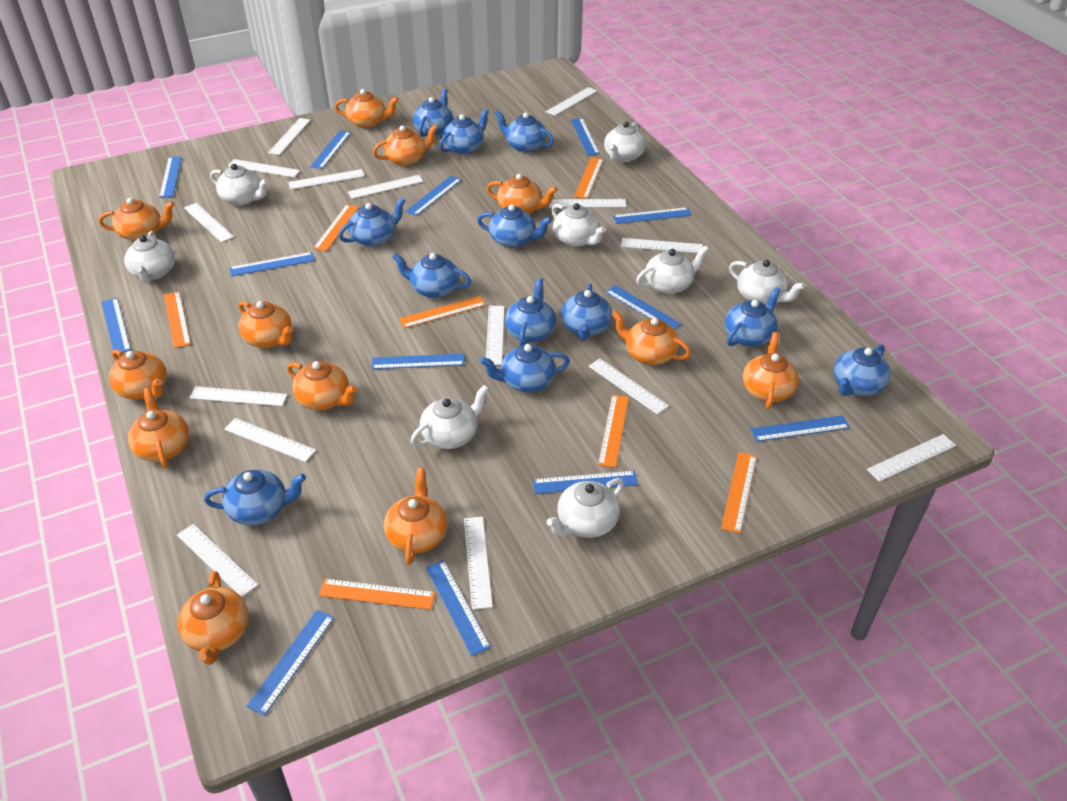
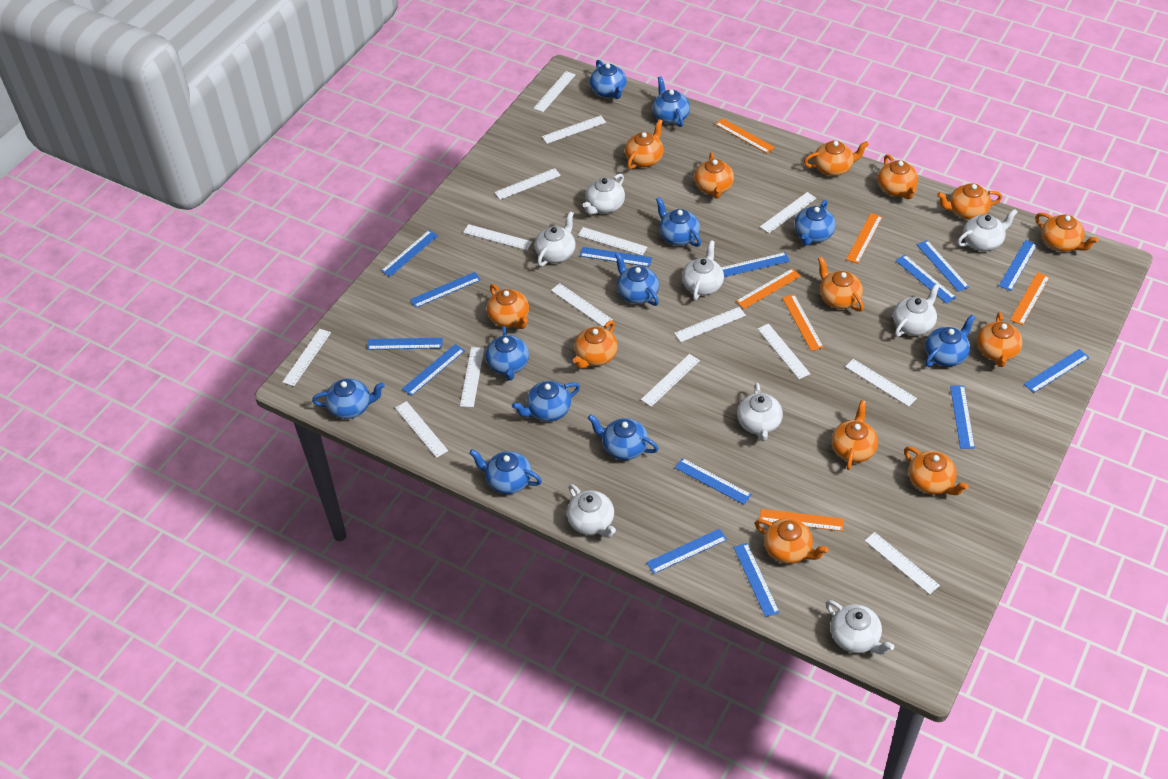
blue ruler: 13 -> 14
blue teapot: 12 -> 11
orange ruler: 7 -> 6
orange teapot: 12 -> 13

